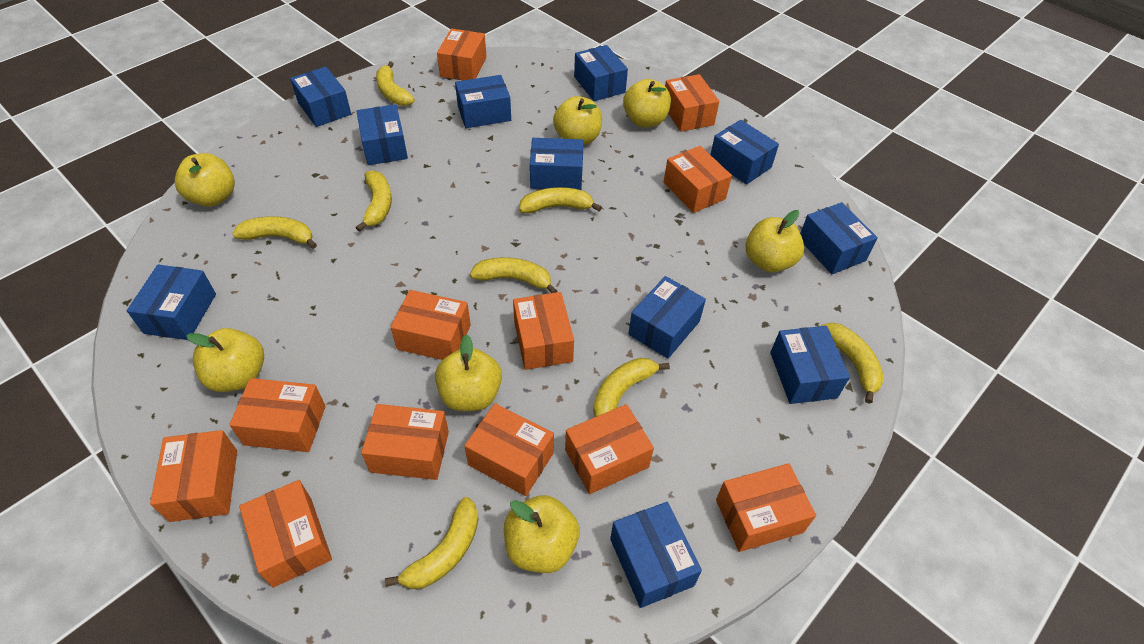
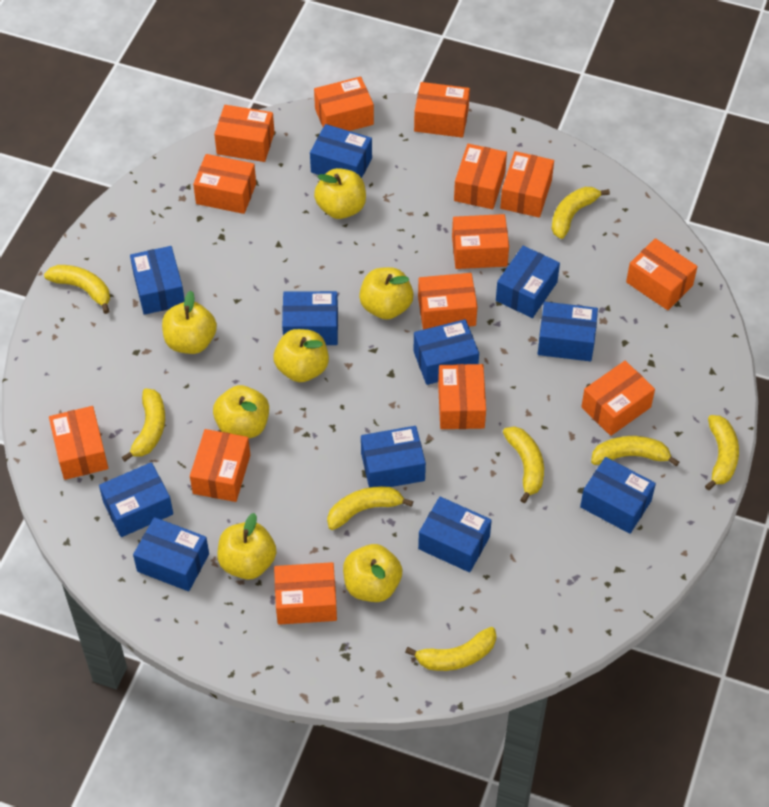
orange box: 12 -> 14

